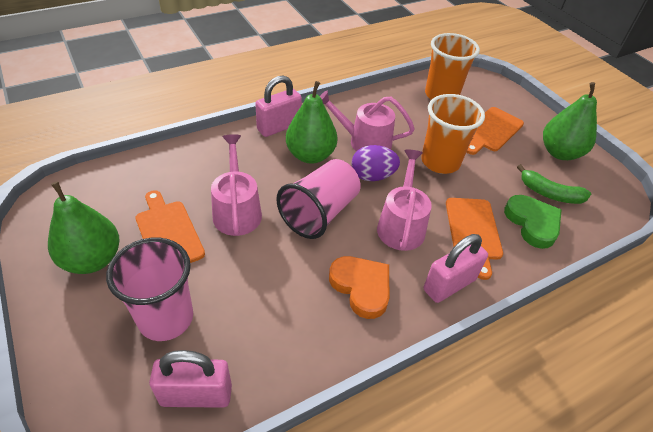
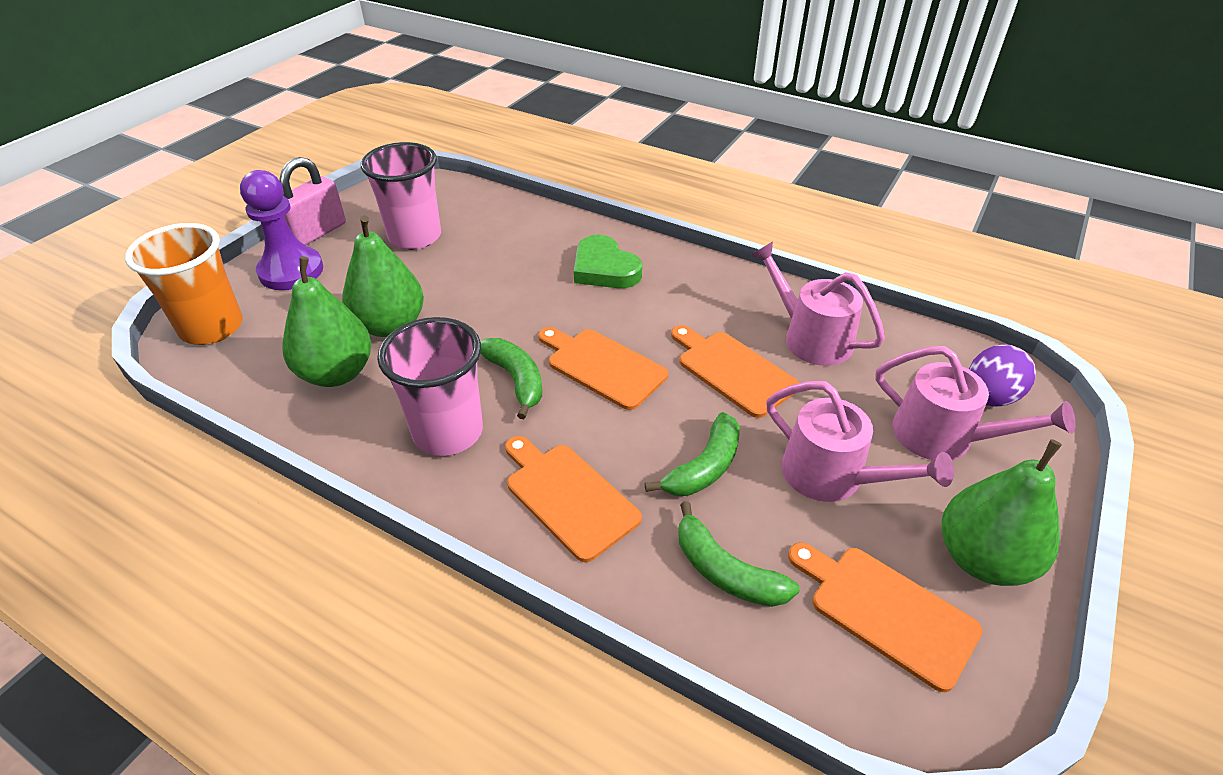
green banana: 1 -> 3
orange cup: 2 -> 1
orange cutting board: 3 -> 4
orange heart: 1 -> 0
pink padlock: 3 -> 1
purple pawn: 0 -> 1

